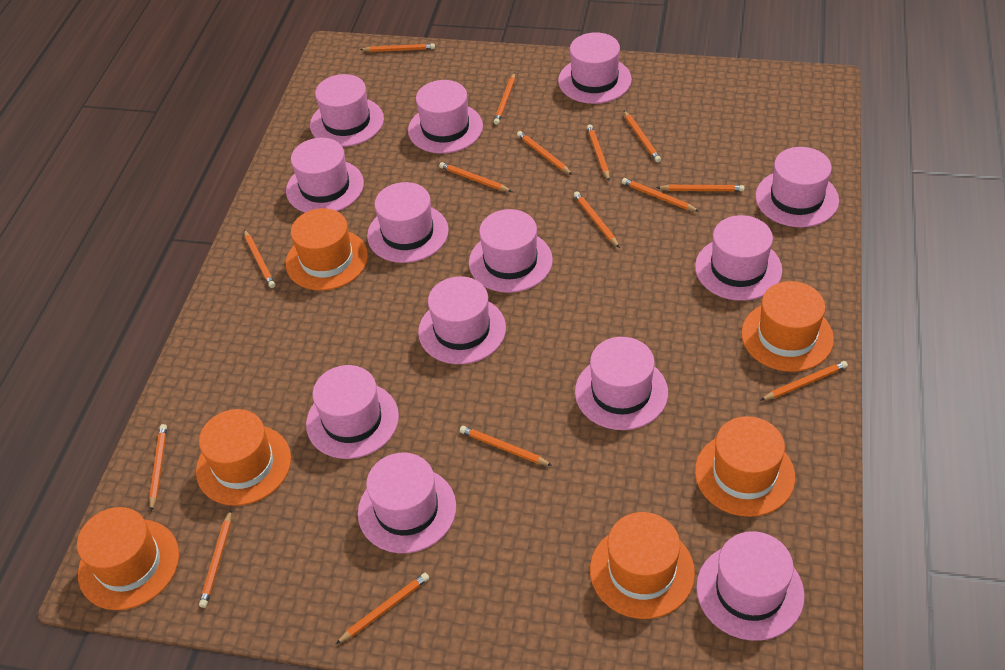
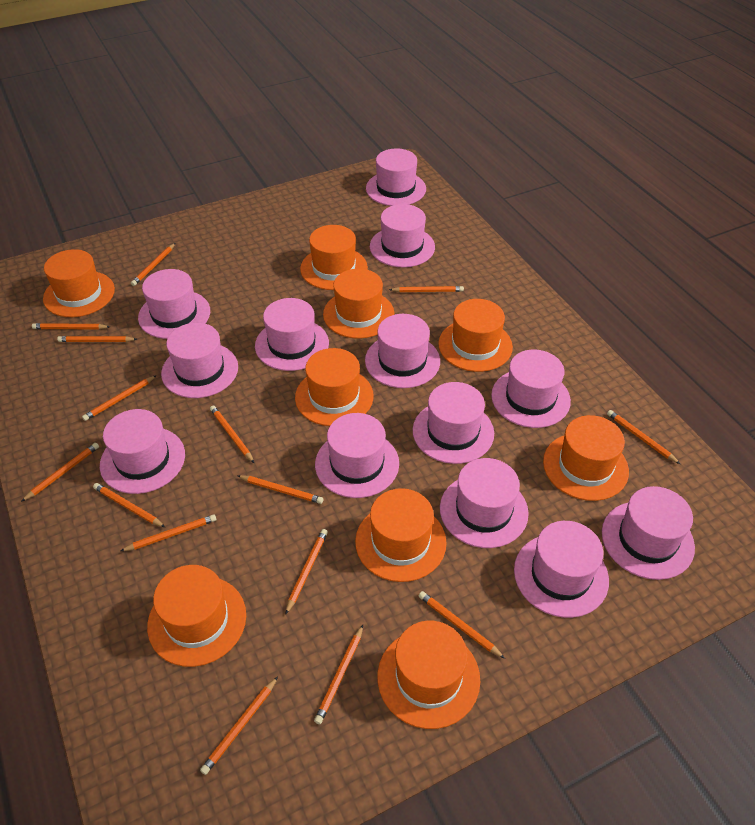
orange hat: 6 -> 9

